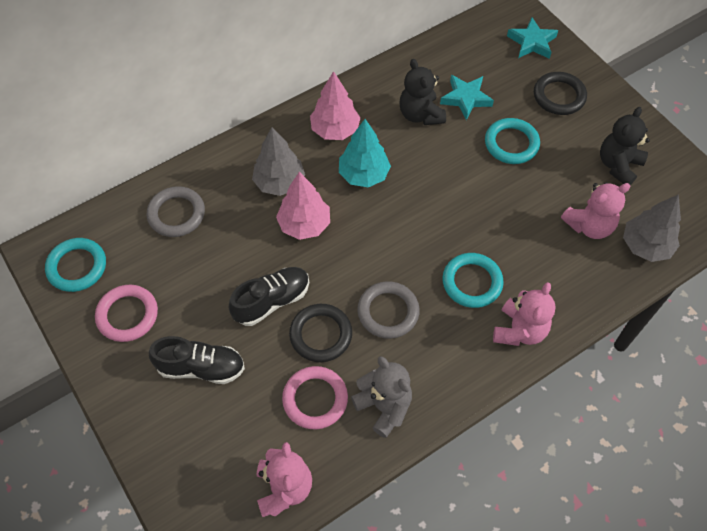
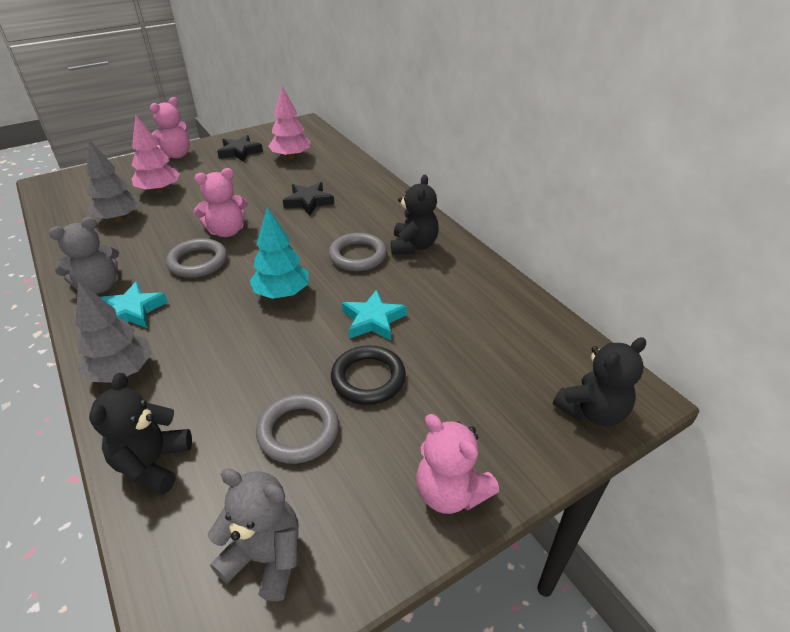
black ring: 2 -> 1
black shoe: 2 -> 0
black star: 0 -> 2
black teddy bear: 2 -> 3
grey ring: 2 -> 3
grey teddy bear: 1 -> 2
pink ring: 2 -> 0
turquoise ring: 3 -> 0

